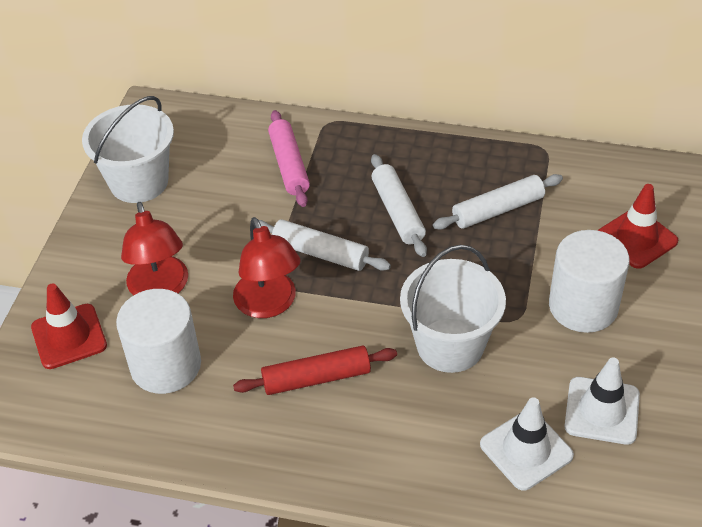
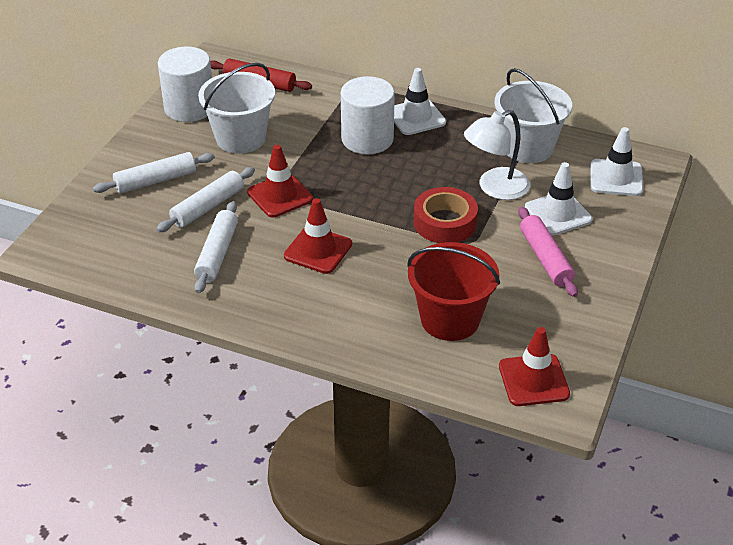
red bucket: 0 -> 1
red lamp: 2 -> 0
red tape: 0 -> 1
red traffic cone: 2 -> 3
white lamp: 0 -> 1
white traffic cone: 2 -> 3

